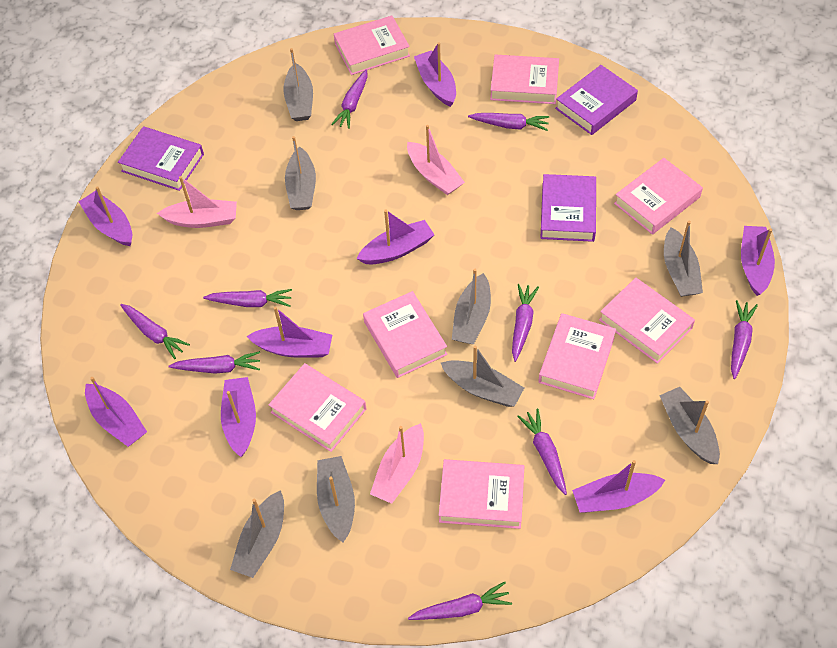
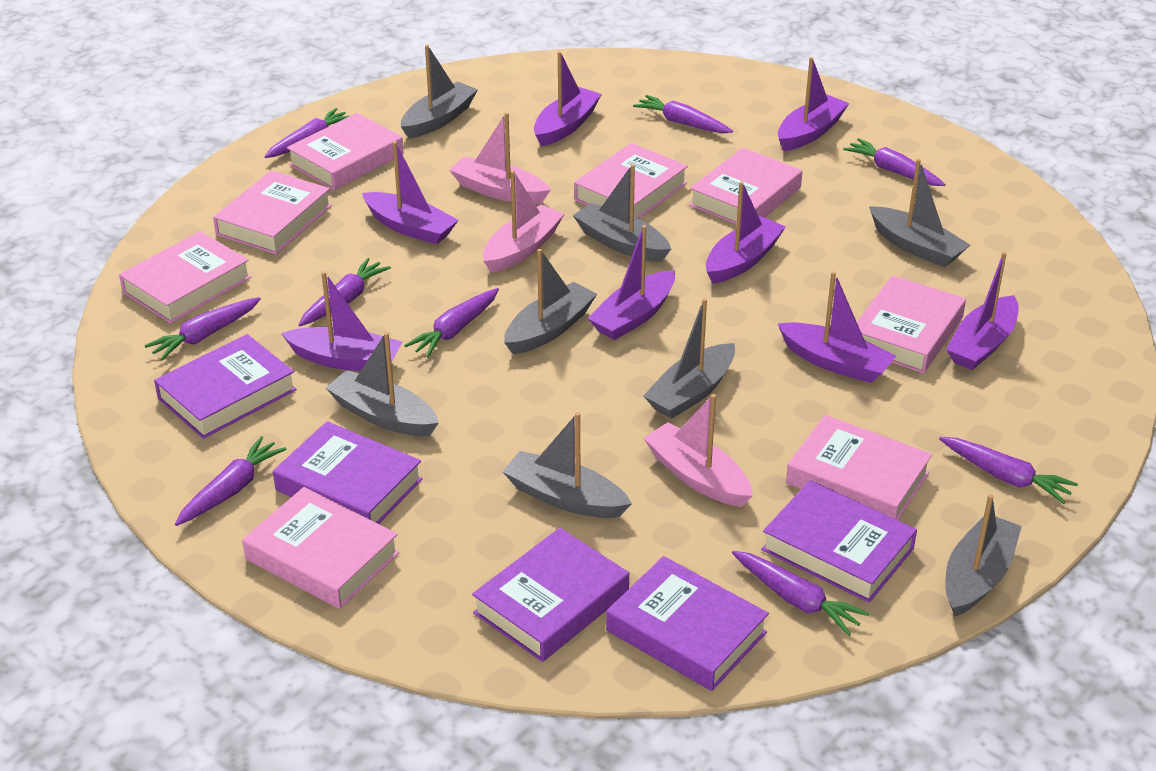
purple book: 3 -> 5

